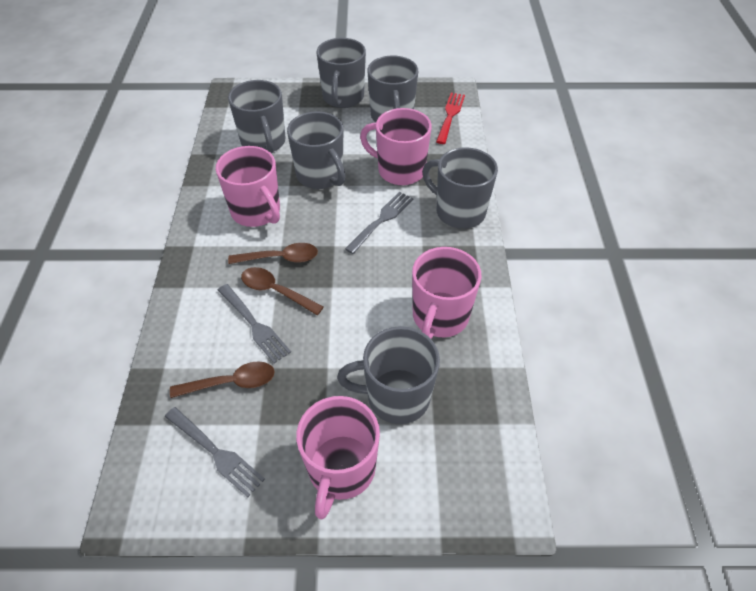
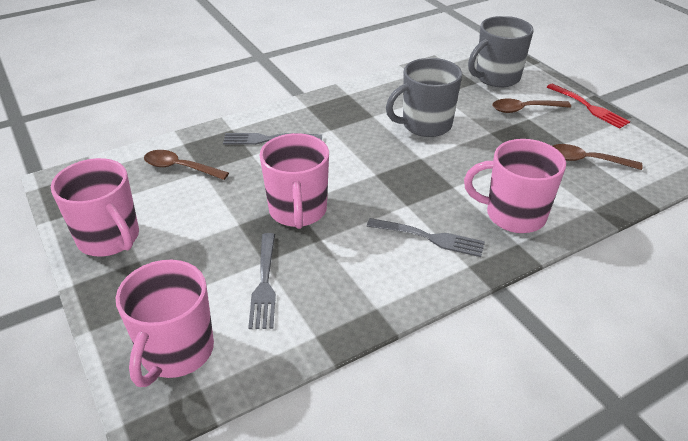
grey mug: 6 -> 2

